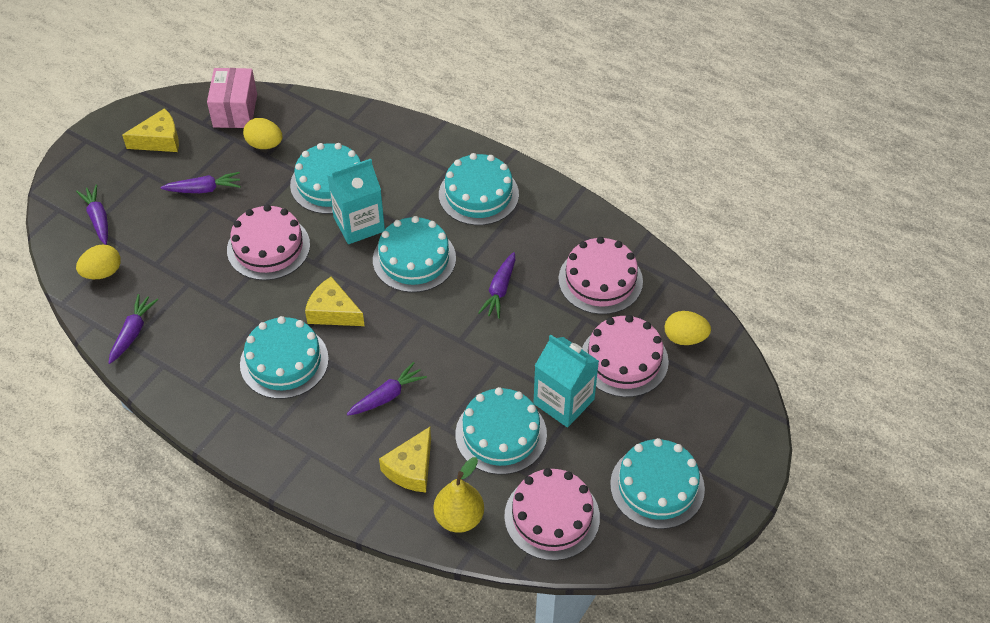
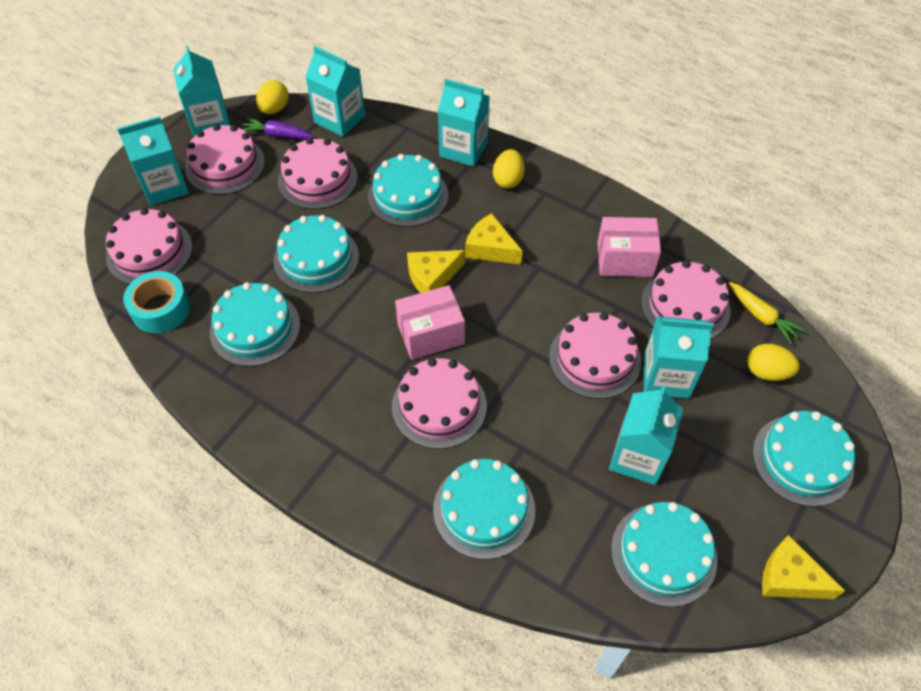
pink box: 1 -> 2
pink cake: 4 -> 6
purple carrot: 5 -> 1
turquoise carton: 2 -> 6
turquoise tape: 0 -> 1
yellow carrot: 0 -> 1
yellow pear: 1 -> 0

